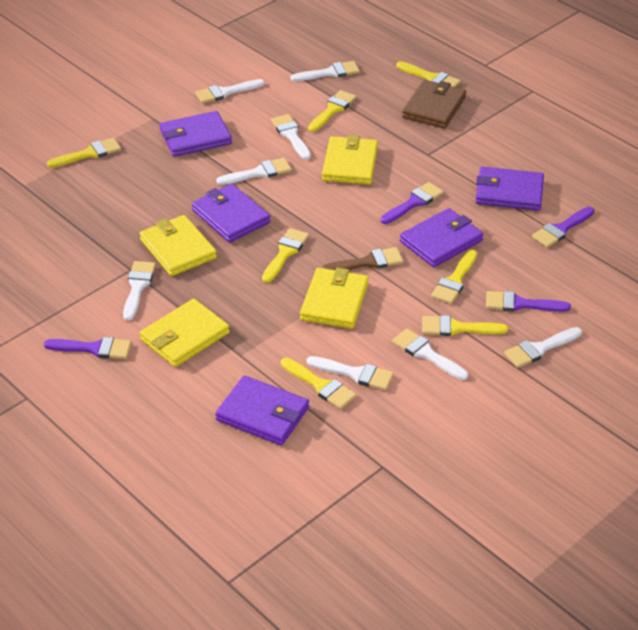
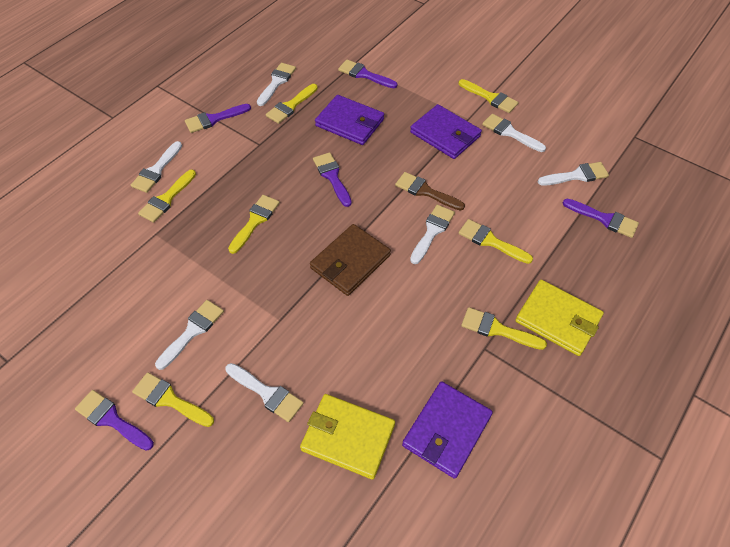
purple brush: 4 -> 5
purple wallet: 5 -> 3
white brush: 8 -> 7
yellow wallet: 4 -> 2

